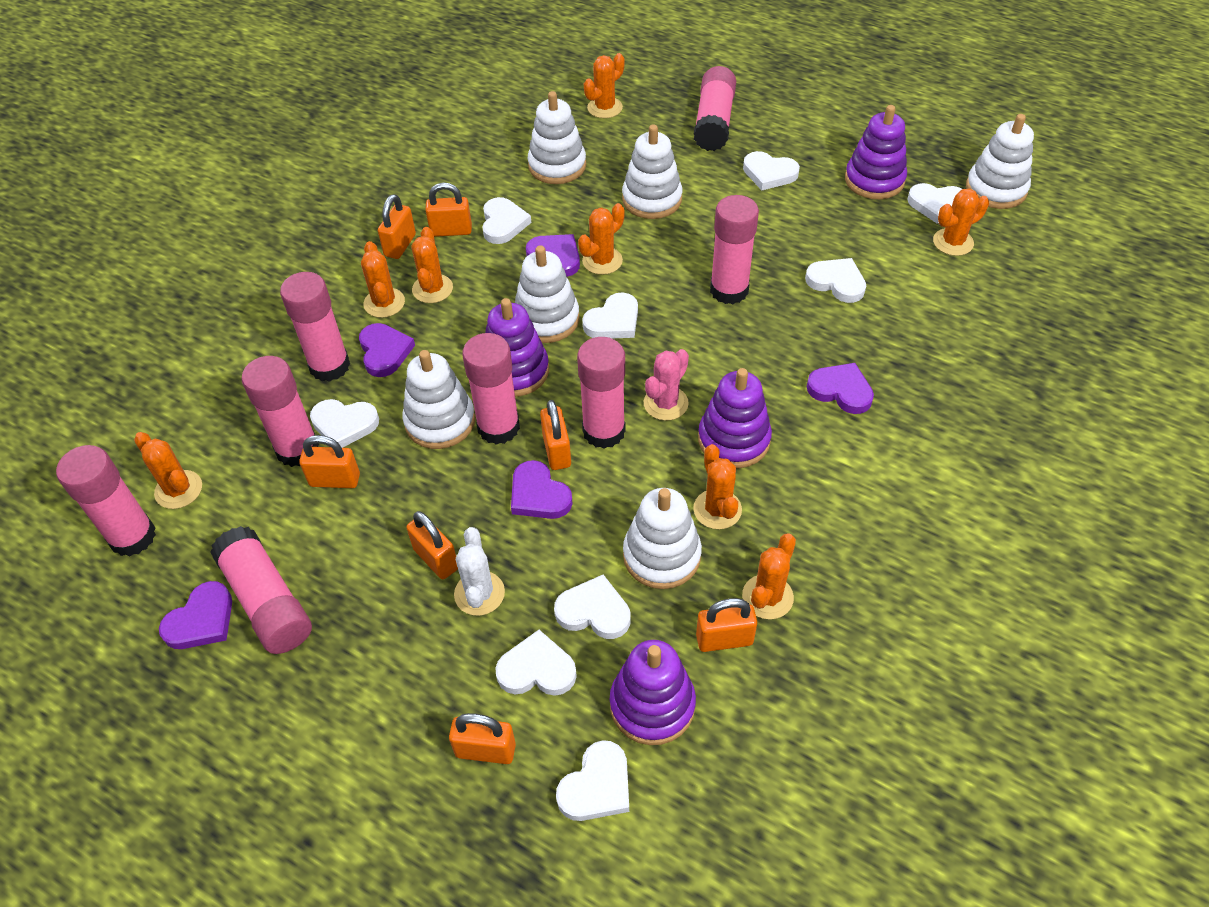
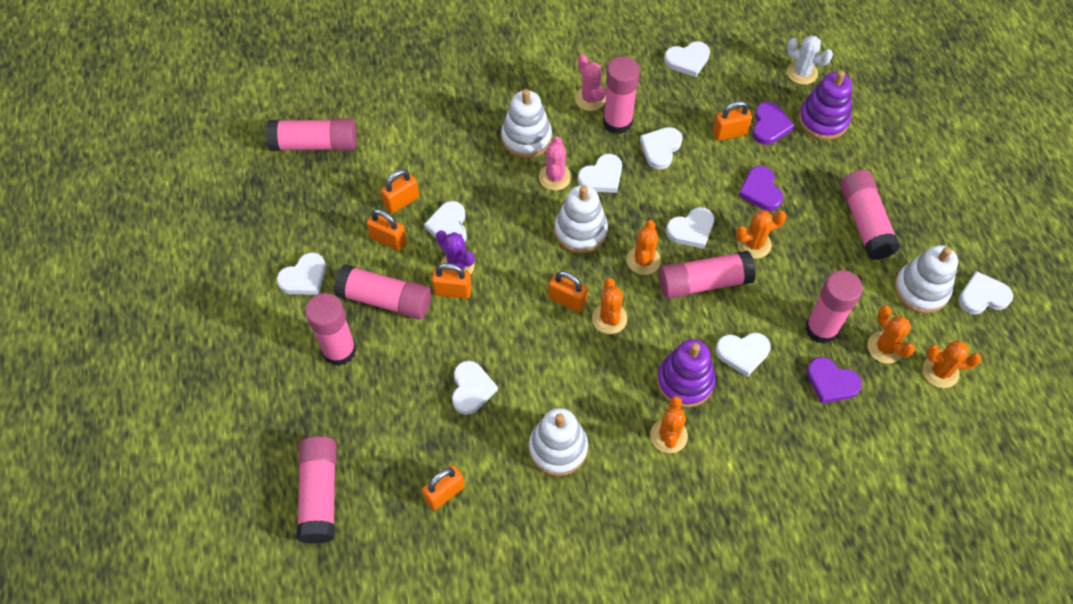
orange cactus: 8 -> 6
orange padlock: 7 -> 6
pink cactus: 1 -> 2
purple cactus: 0 -> 1
purple heart: 5 -> 3
purple stacking toy: 4 -> 2
white stacking toy: 6 -> 4

